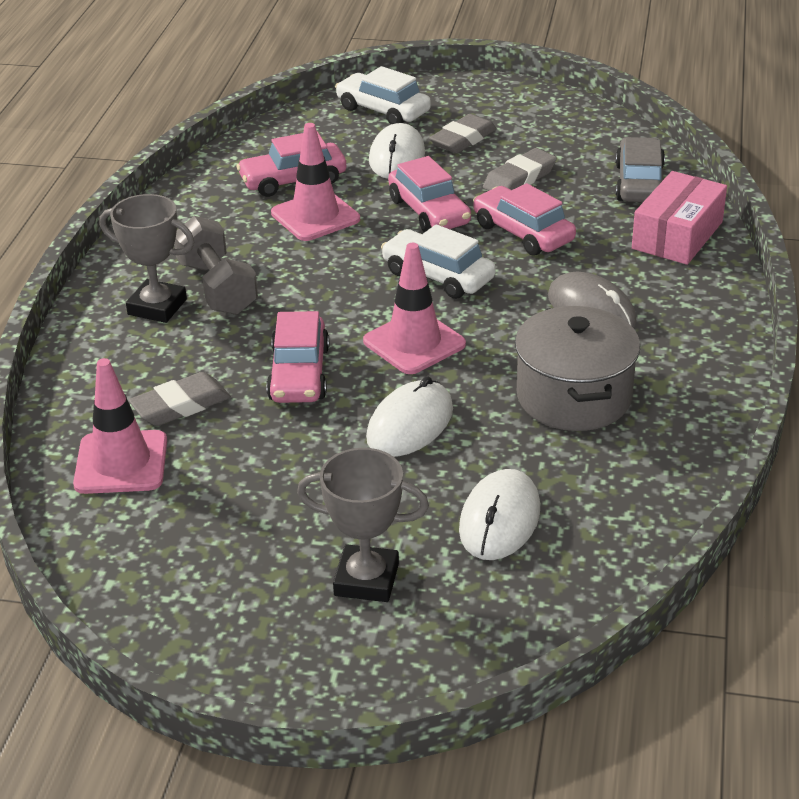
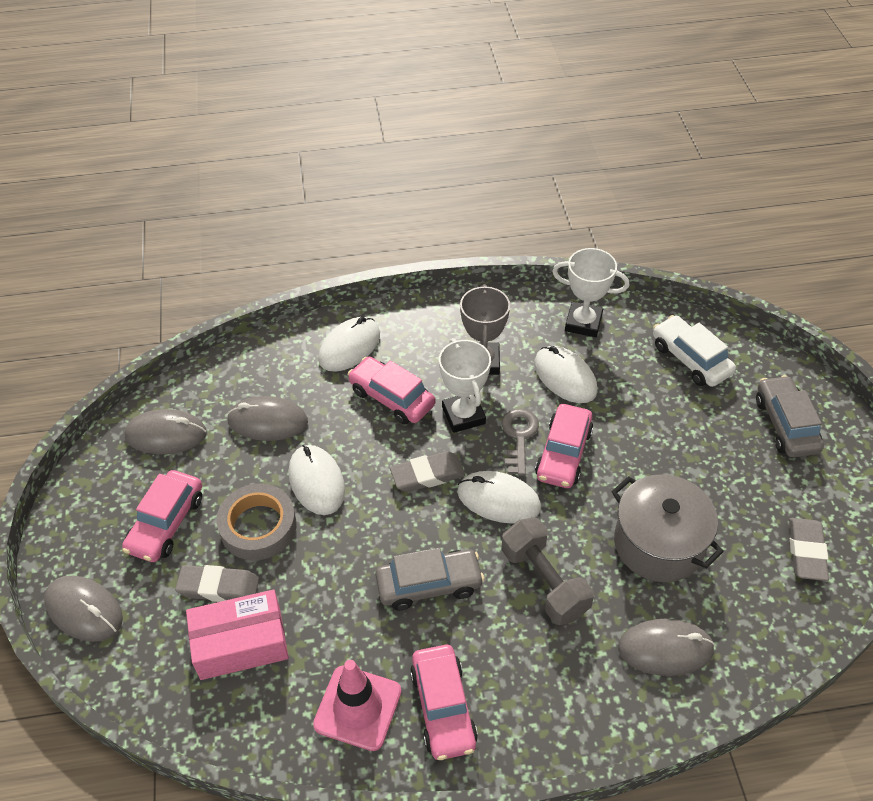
grey car: 1 -> 2
grey key: 0 -> 1
grey mouse: 1 -> 4
grey tape: 0 -> 1
grey trophy: 2 -> 1
pink traffic cone: 3 -> 1
white car: 2 -> 1
white mouse: 3 -> 4
white trophy: 0 -> 2

